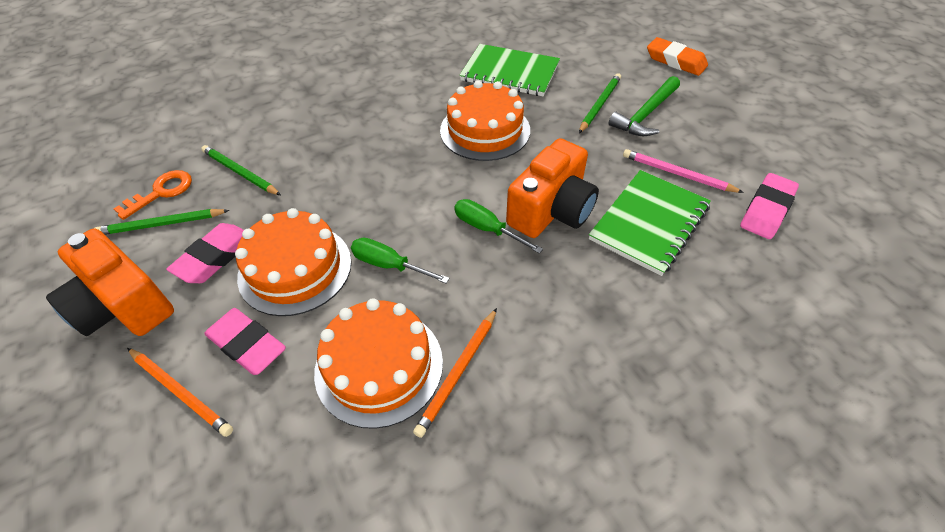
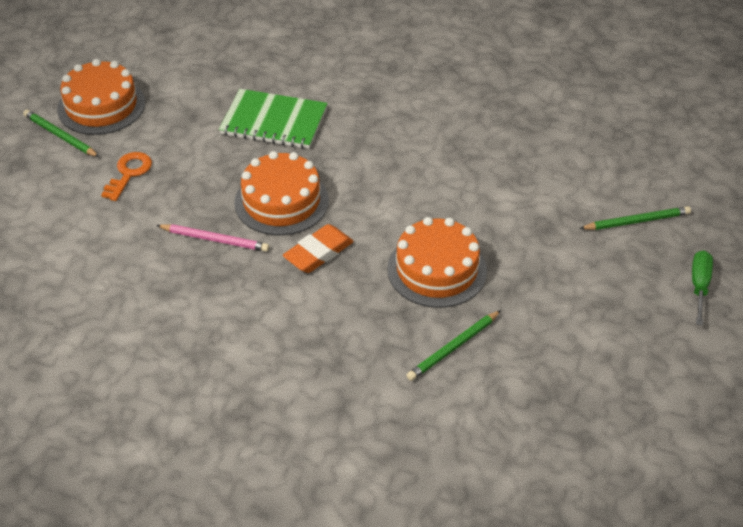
green hammer: 1 -> 0
green notebook: 2 -> 1
green screwdriver: 2 -> 1
orange camera: 2 -> 0
orange pencil: 2 -> 0
pink eraser: 3 -> 0

